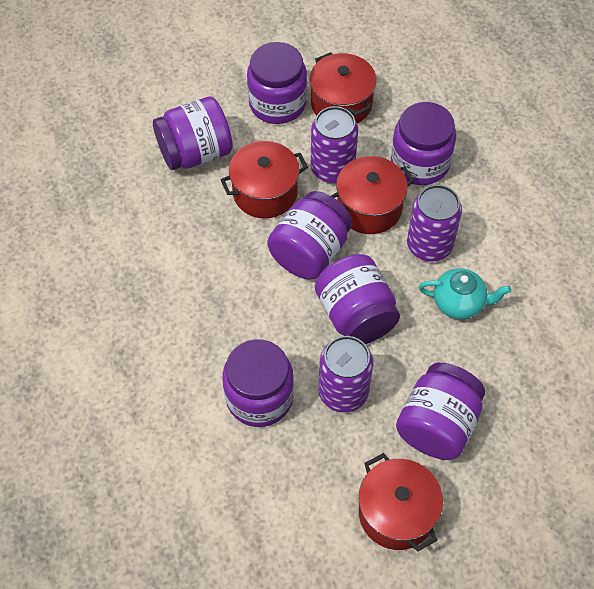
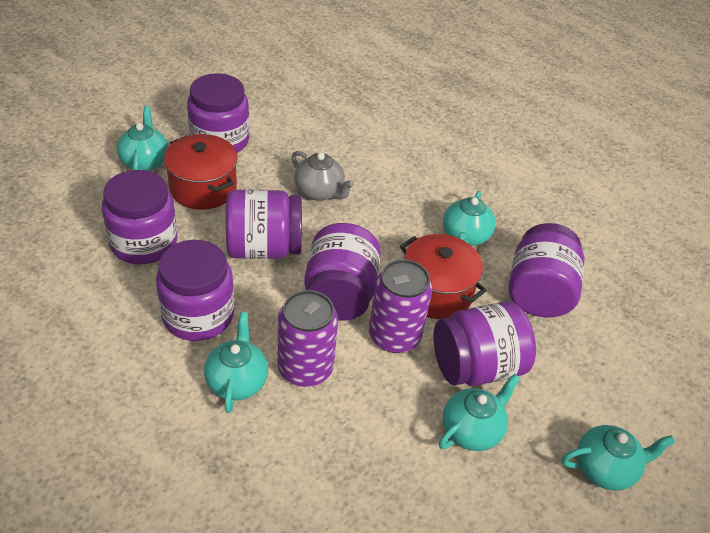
grey teapot: 0 -> 1
purple can: 3 -> 2
red pot: 4 -> 2
turquoise teapot: 1 -> 5

